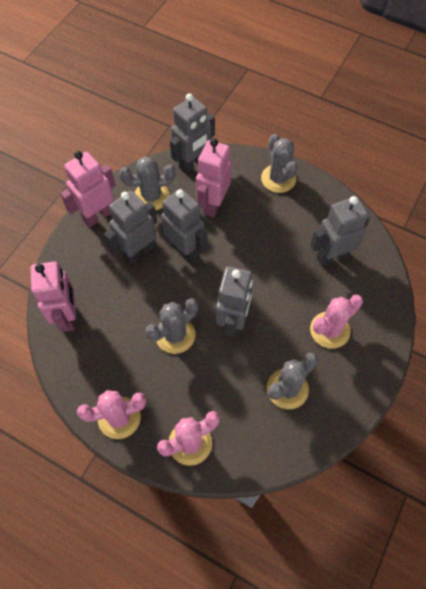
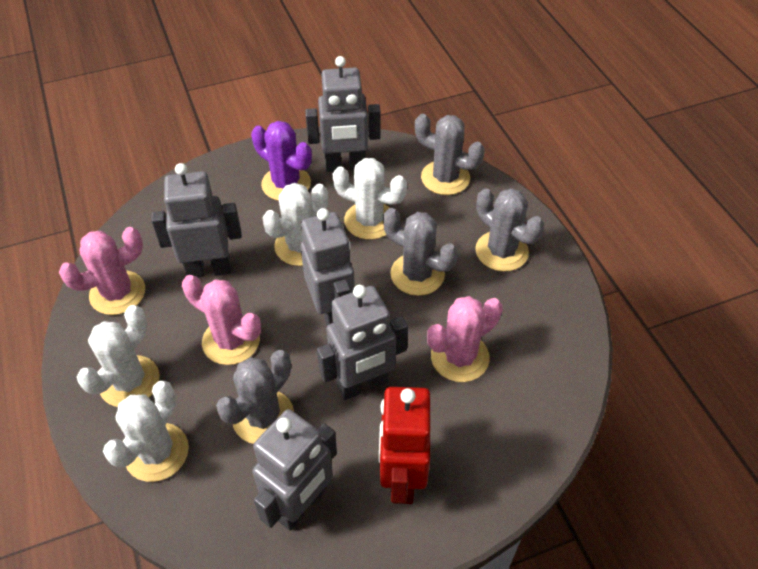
pink robot: 3 -> 0
purple cactus: 0 -> 1
red robot: 0 -> 1
white cactus: 0 -> 4

